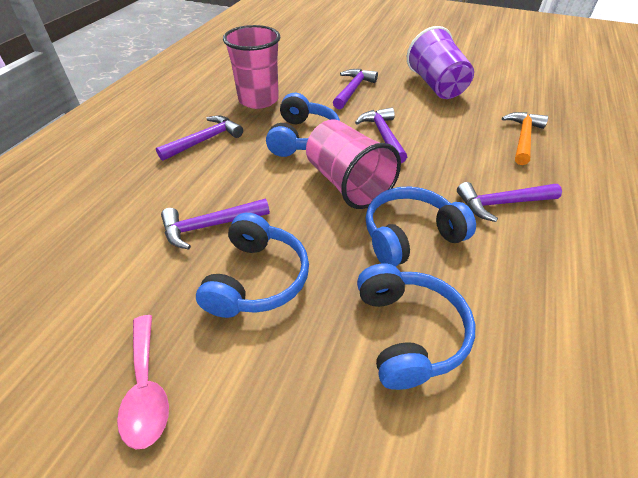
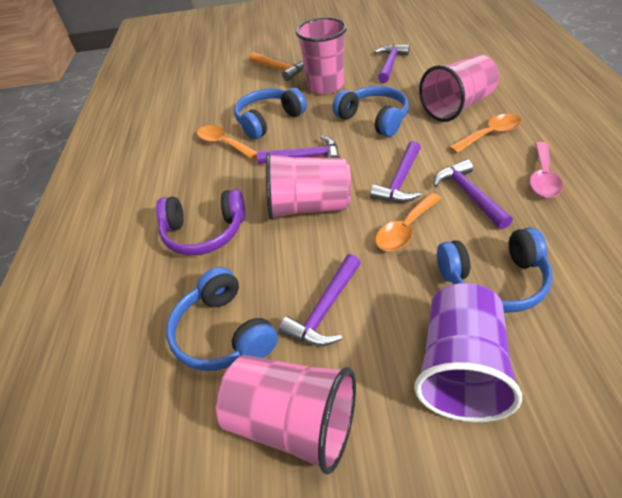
orange spoon: 0 -> 3
pink cup: 2 -> 4
purple headphones: 0 -> 1

